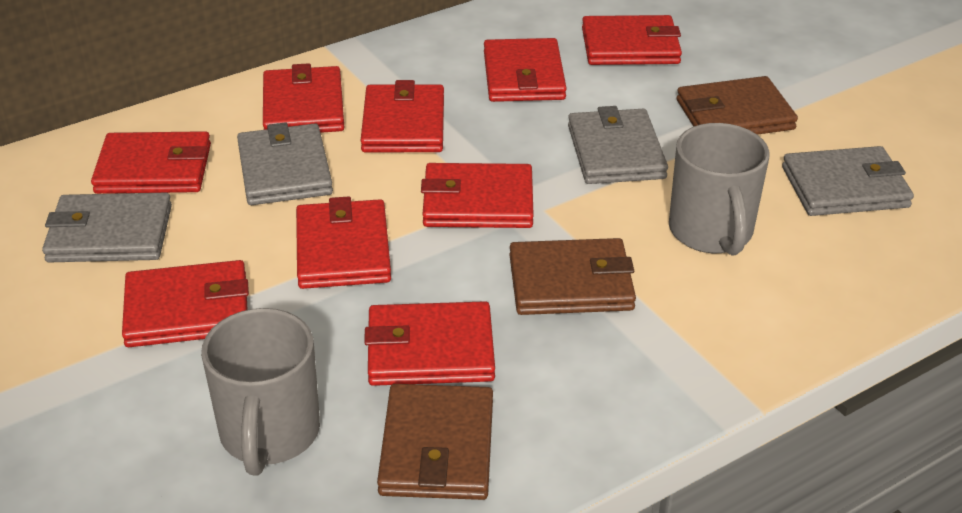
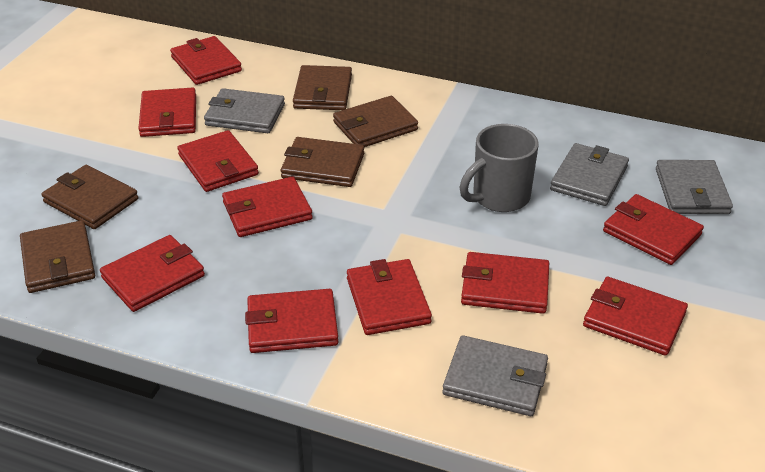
brown wallet: 3 -> 5
grey mug: 2 -> 1
red wallet: 9 -> 10

